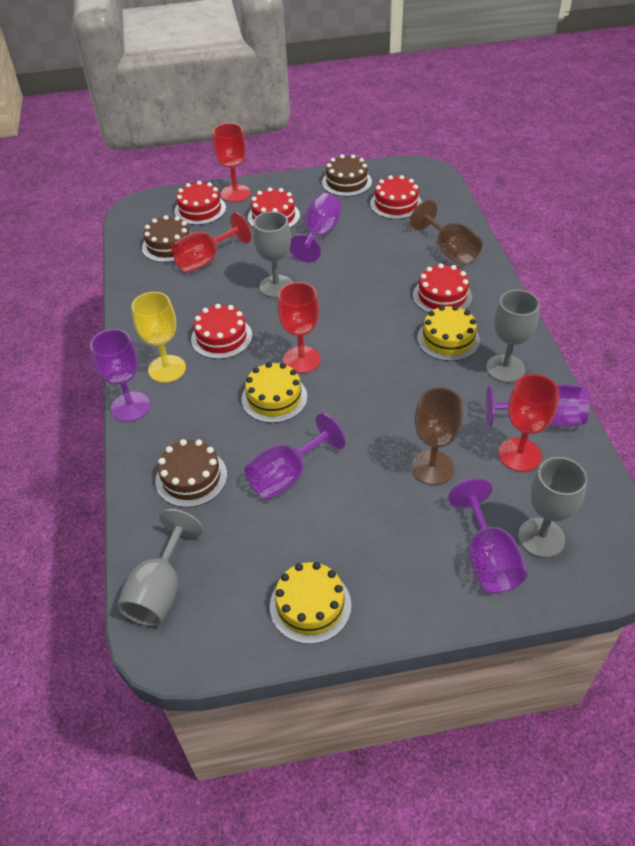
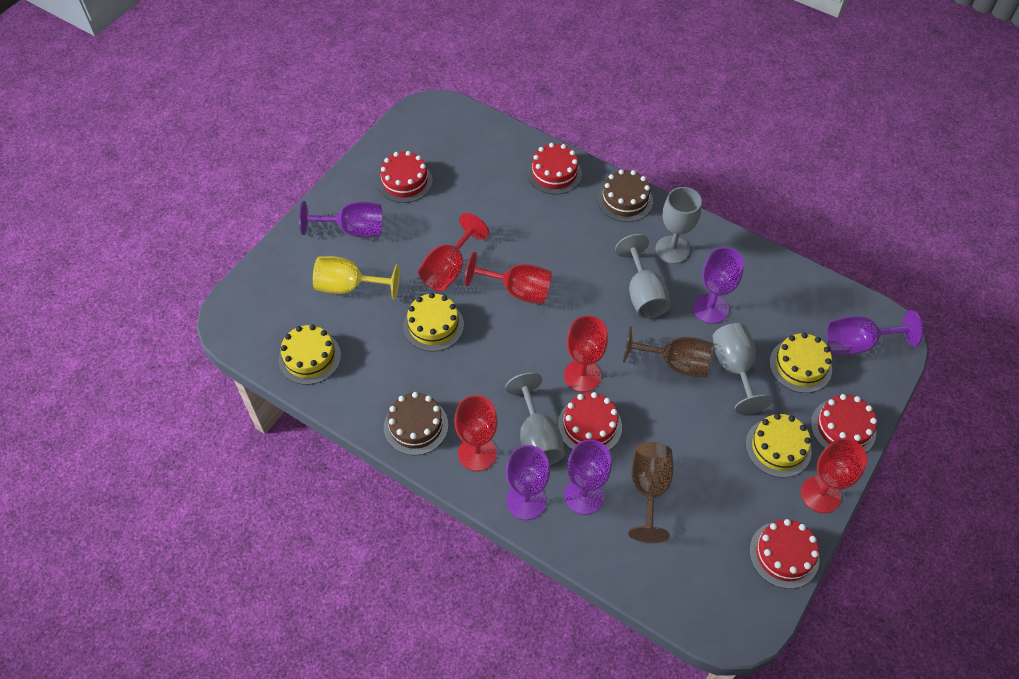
brown cake: 3 -> 2
red goblet: 4 -> 5
yellow cake: 3 -> 4

